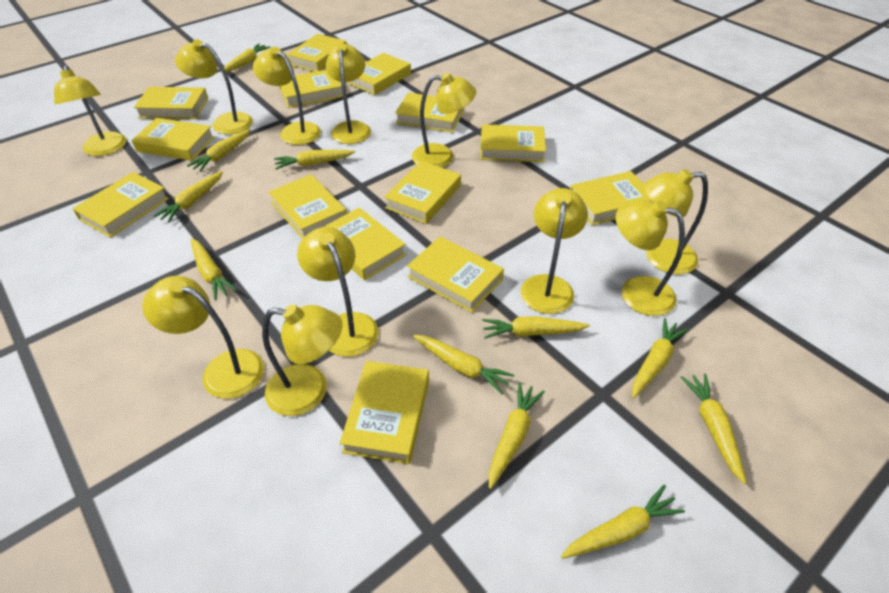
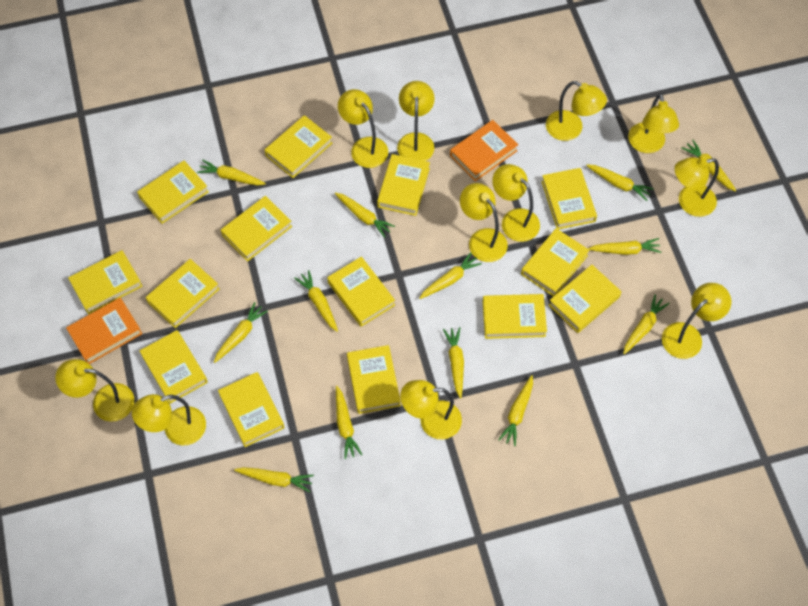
orange book: 0 -> 2
yellow carrot: 11 -> 13

